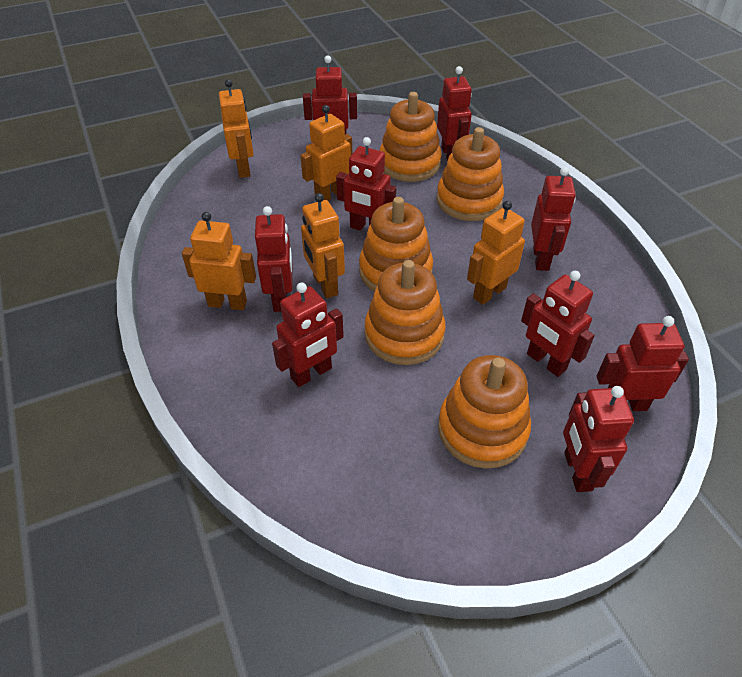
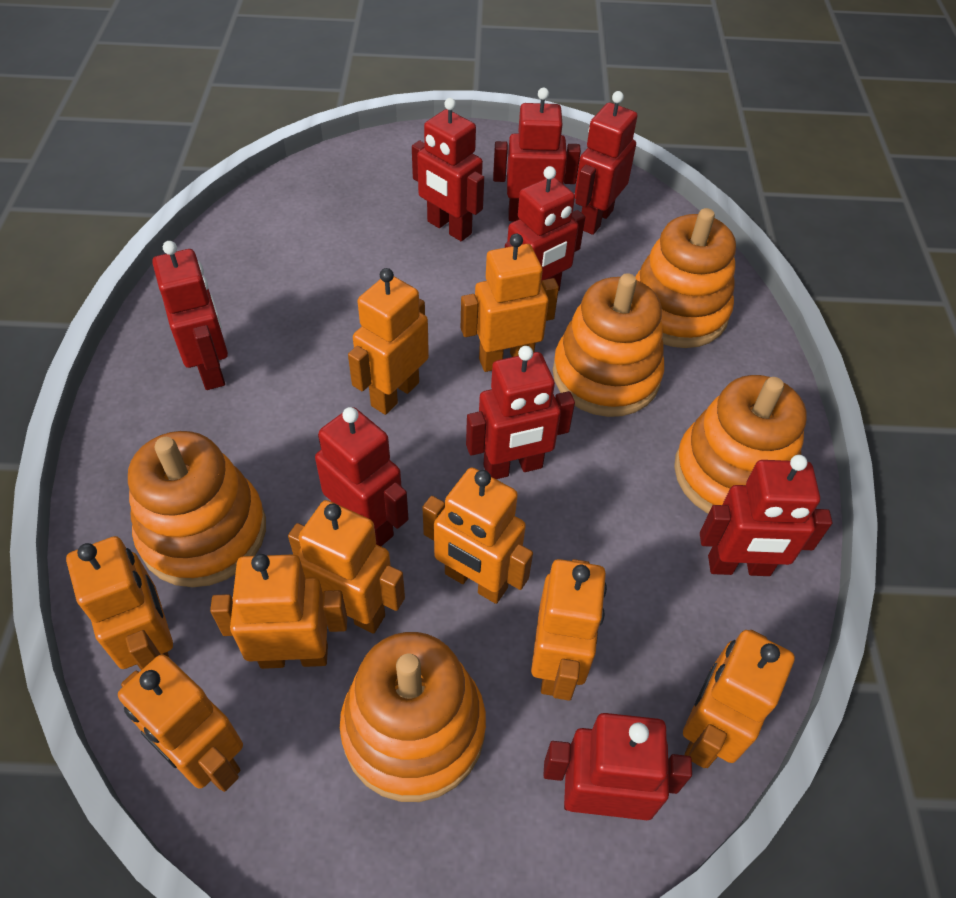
orange robot: 5 -> 9

